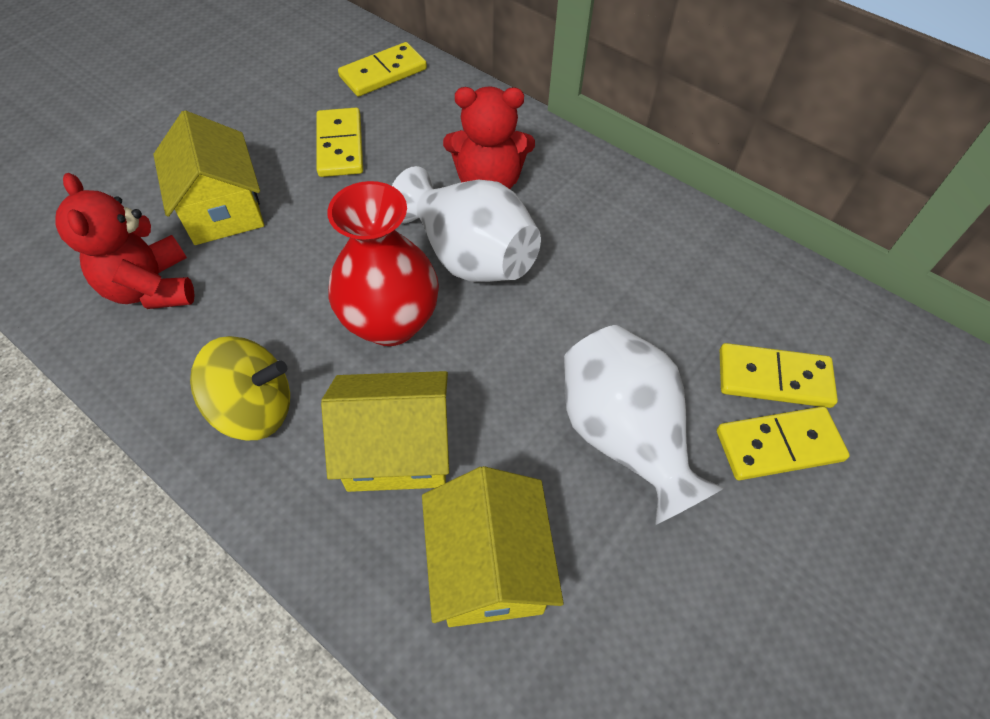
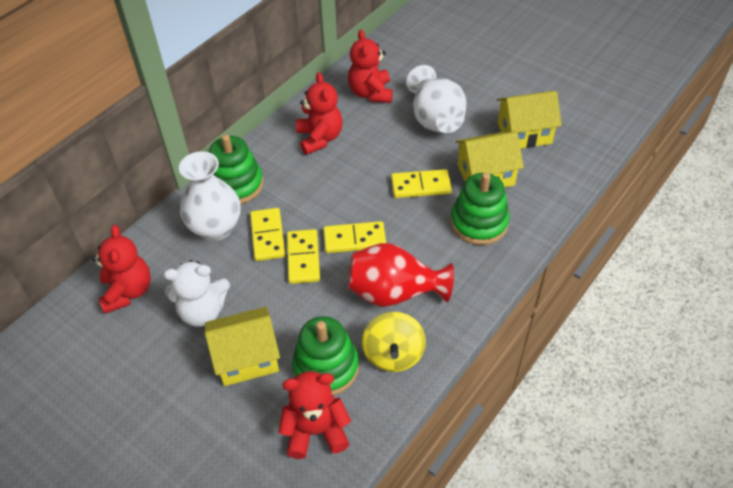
green stacking toy: 0 -> 3
red teddy bear: 2 -> 4
white teddy bear: 0 -> 1

